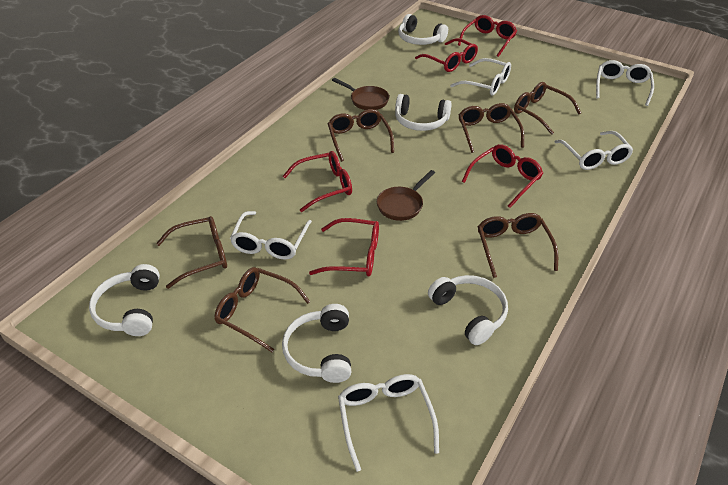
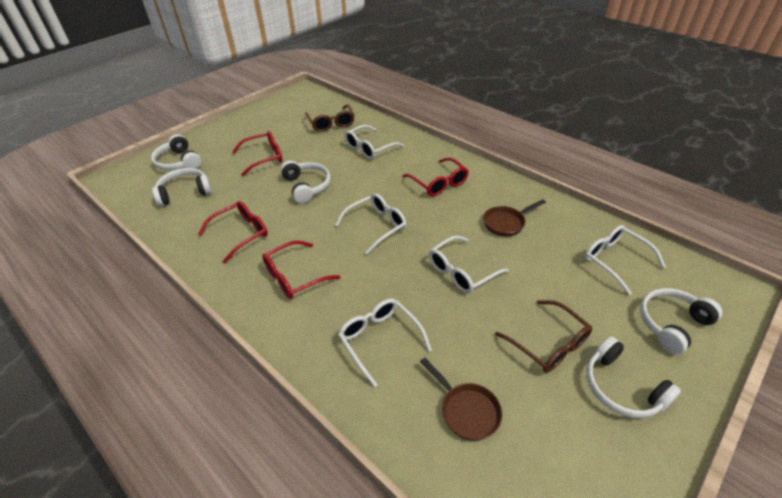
brown glasses: 6 -> 2
red glasses: 5 -> 4

